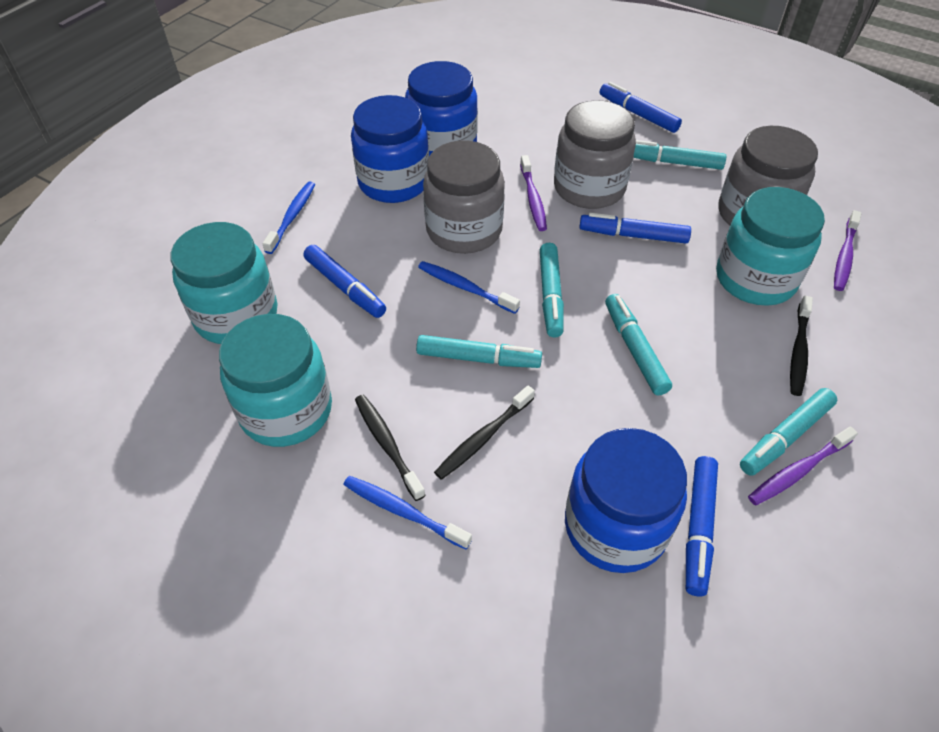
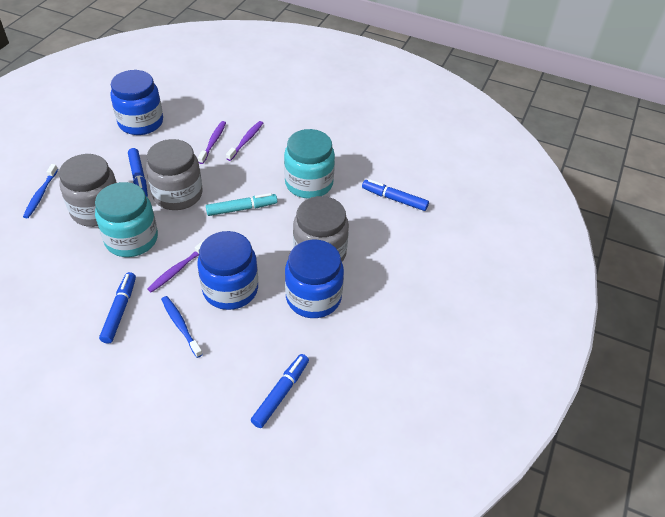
black toothbrush: 3 -> 0
blue toothbrush: 3 -> 2
turquoise jar: 3 -> 2
turquoise marker: 5 -> 1

